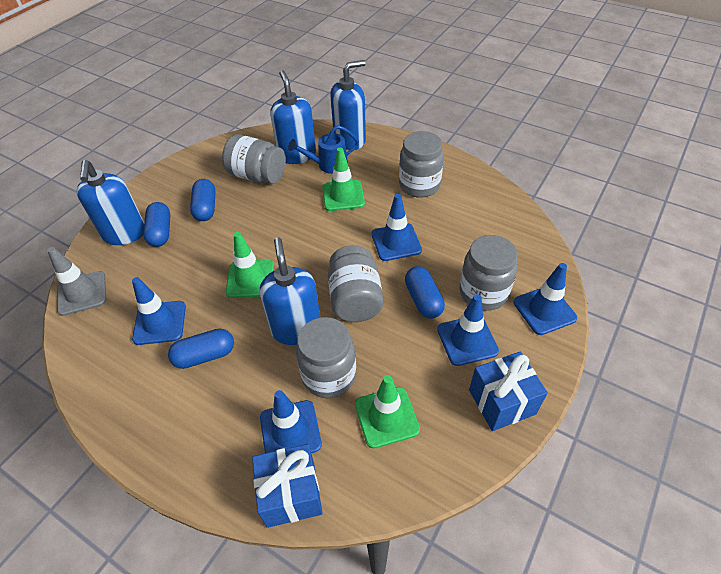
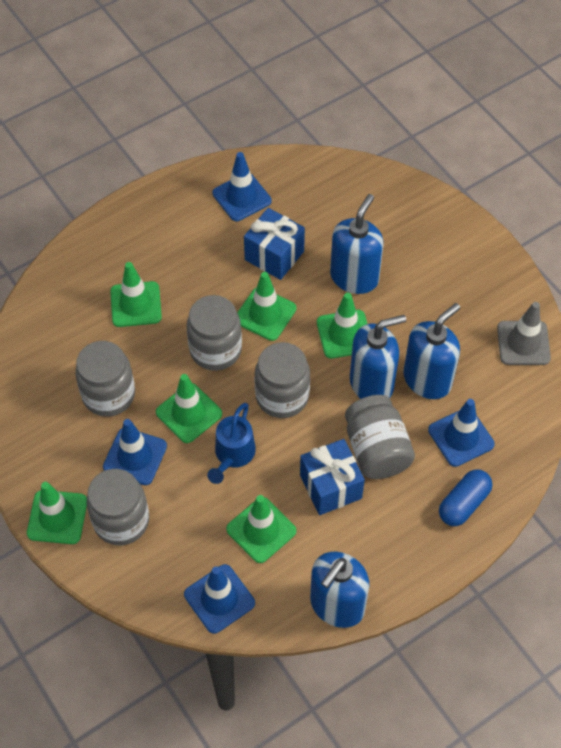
blue capsule: 4 -> 1
blue traffic cone: 5 -> 4
green traffic cone: 3 -> 6

